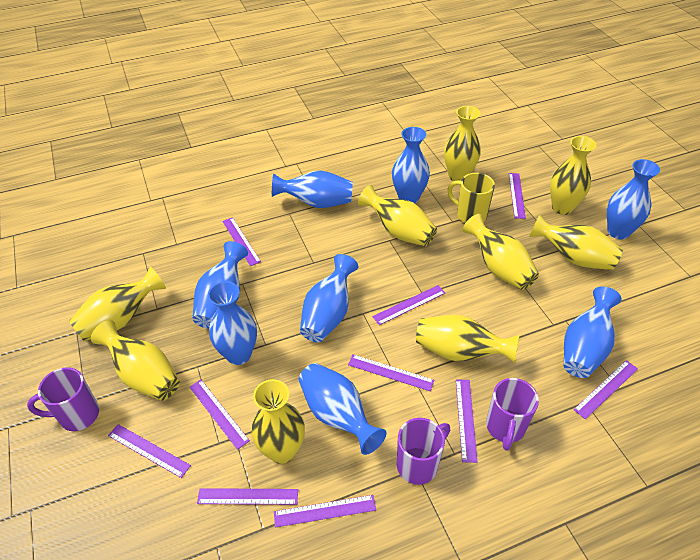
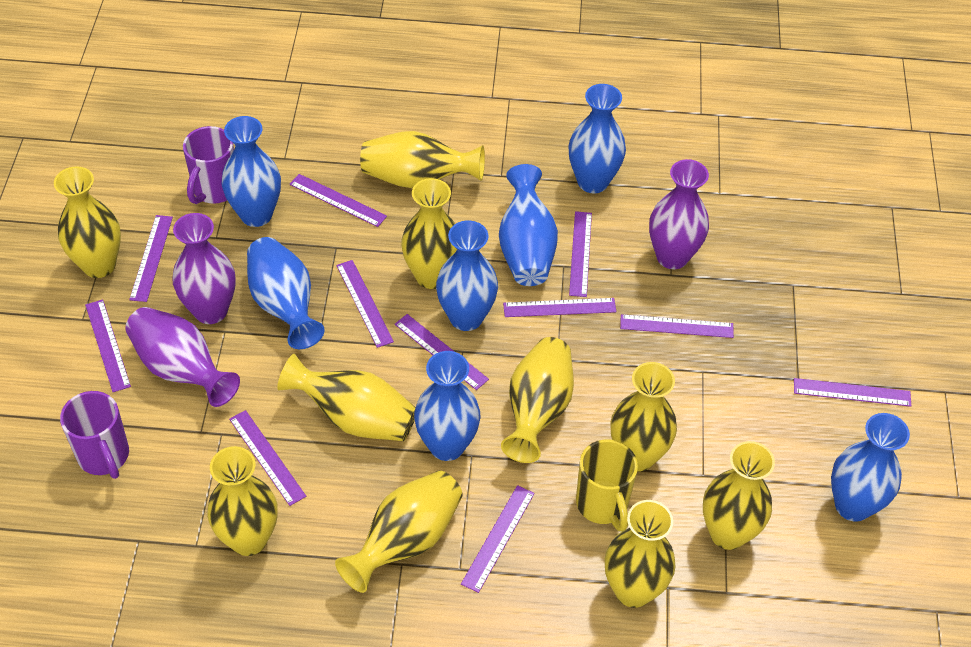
blue vase: 8 -> 7
purple mug: 3 -> 2
purple ruler: 10 -> 11
purple vase: 0 -> 3
yellow vase: 9 -> 10

